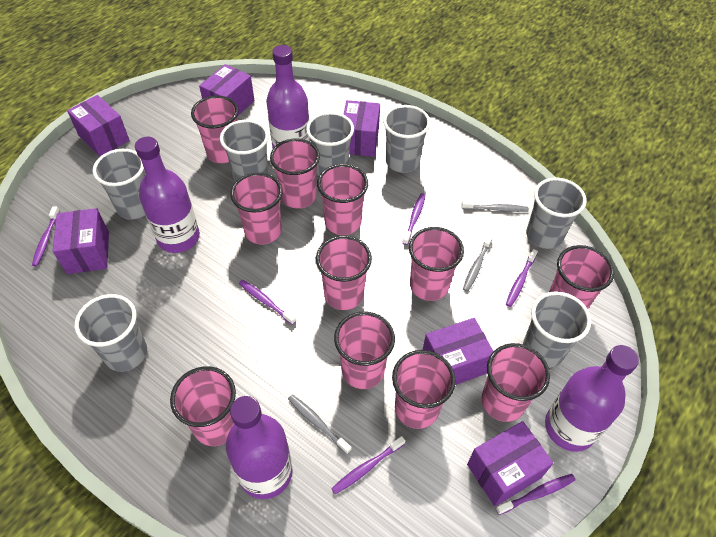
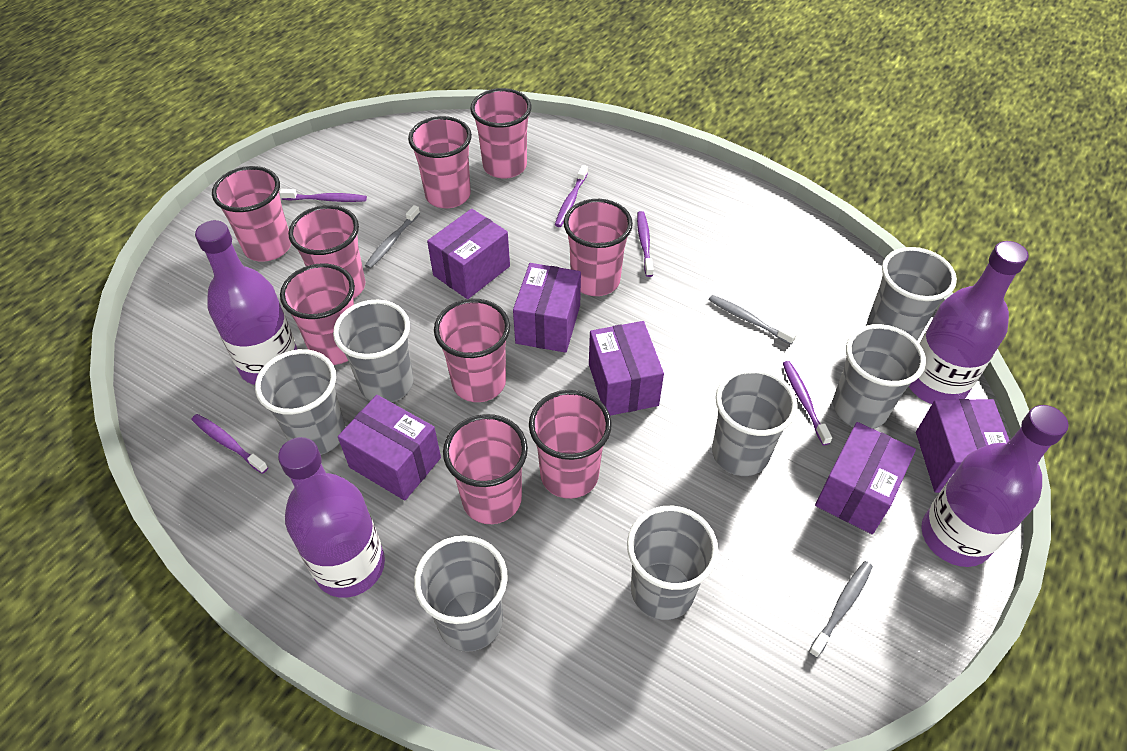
pink cup: 11 -> 9
purple toothbrush: 6 -> 5

